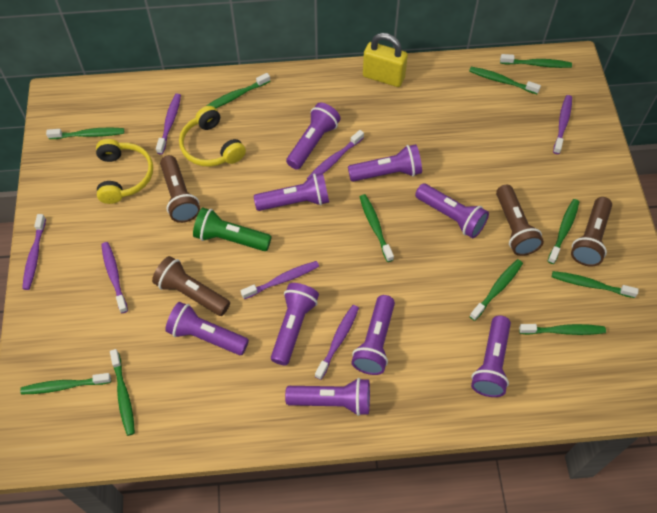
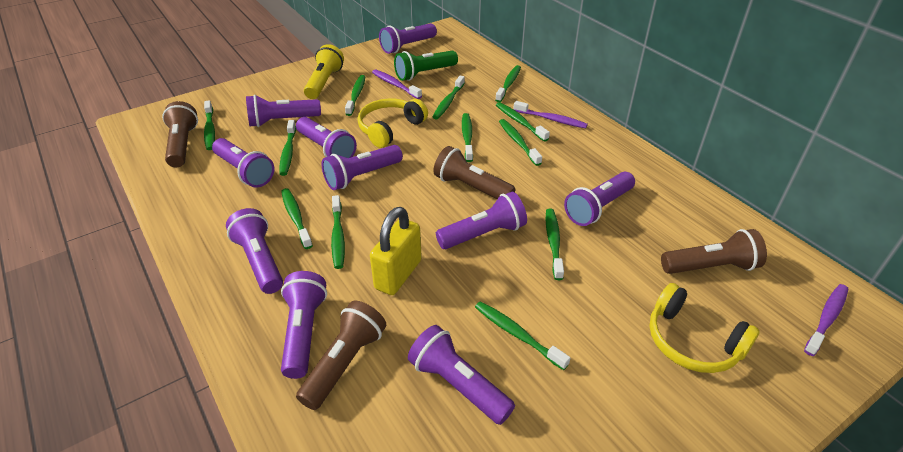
green toothbrush: 11 -> 12
purple flashlight: 9 -> 10
purple toothbrush: 7 -> 3
yellow flashlight: 0 -> 1

